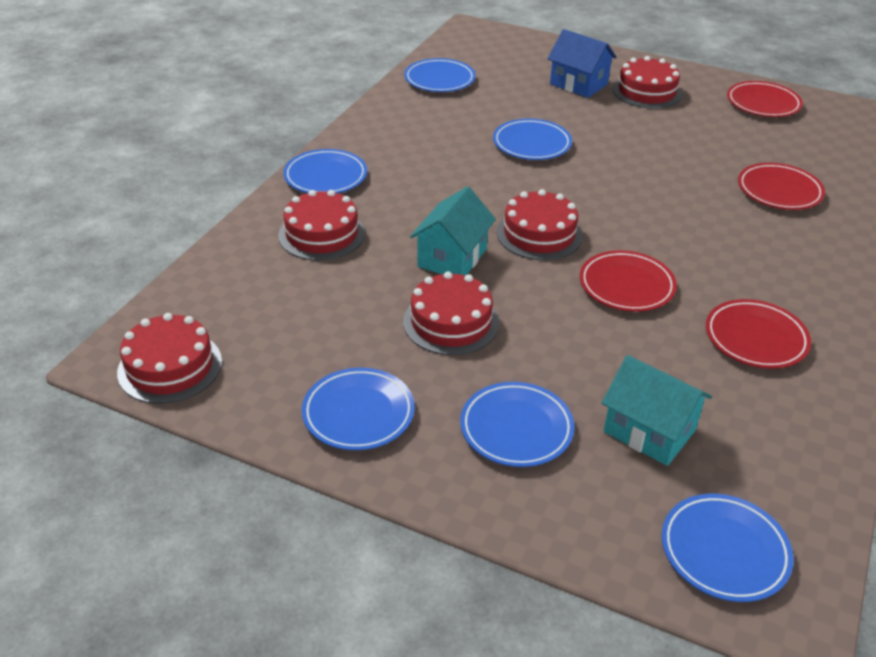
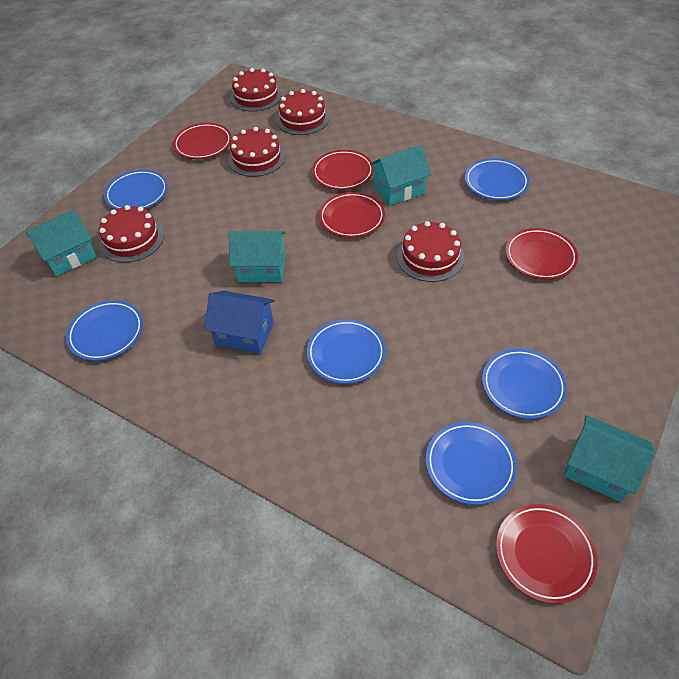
red plate: 4 -> 5
turquoise house: 2 -> 4

